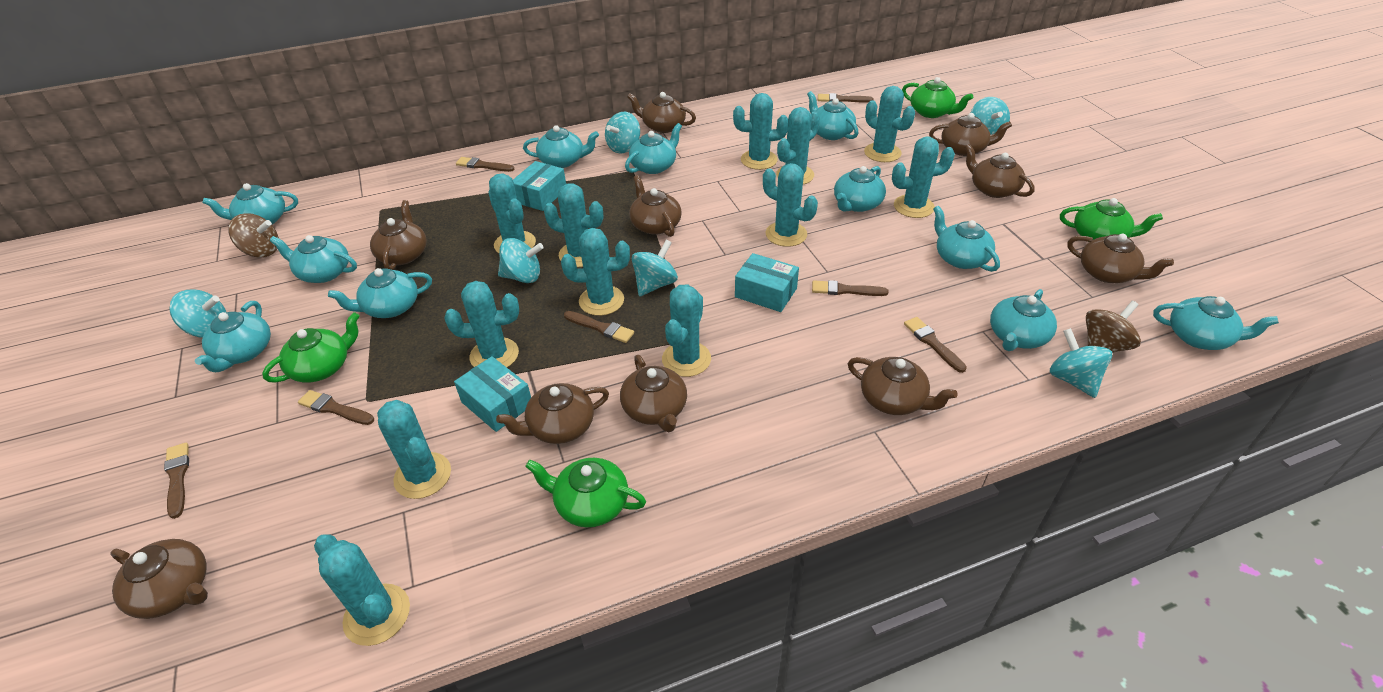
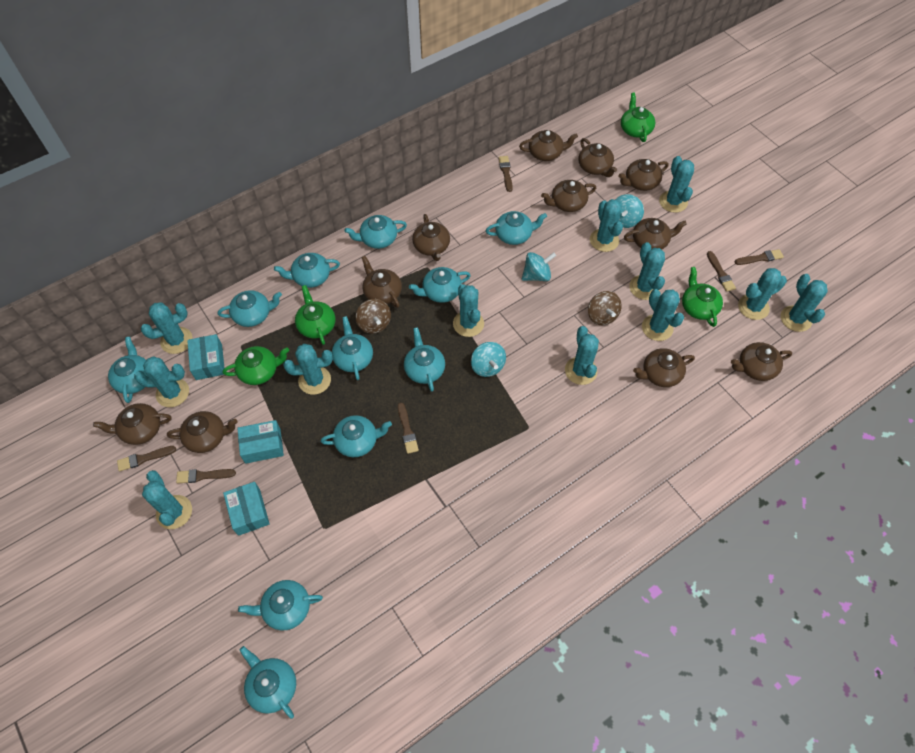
brown brush: 7 -> 6
brown teapot: 10 -> 11
turquoise spinning top: 6 -> 3

